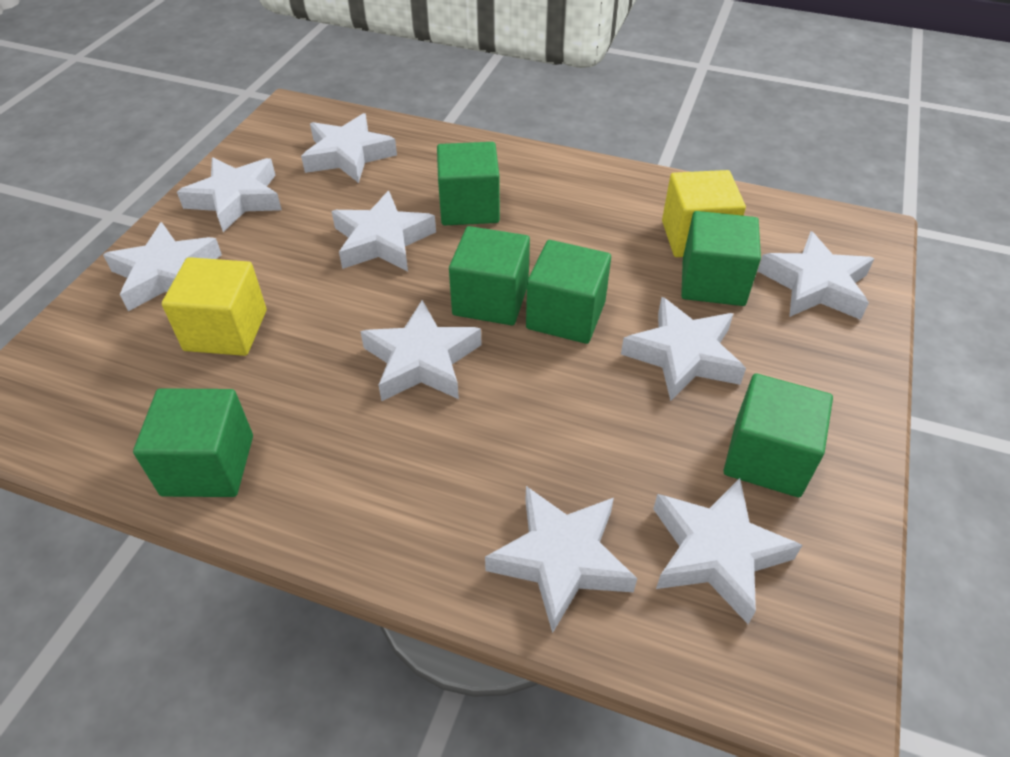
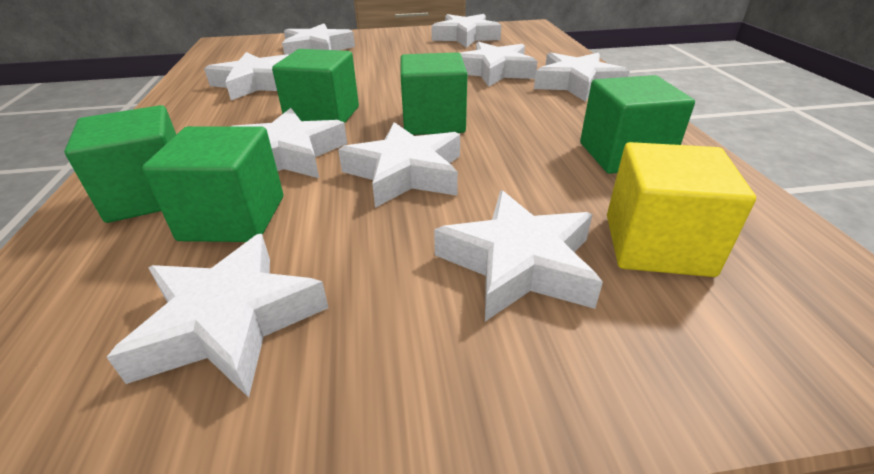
green cube: 6 -> 5
yellow cube: 2 -> 1

